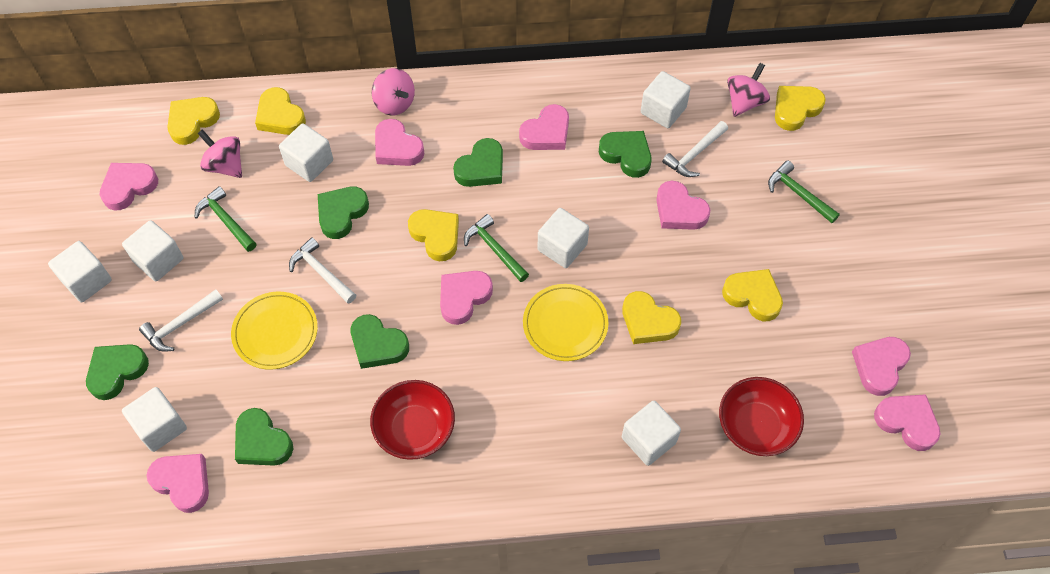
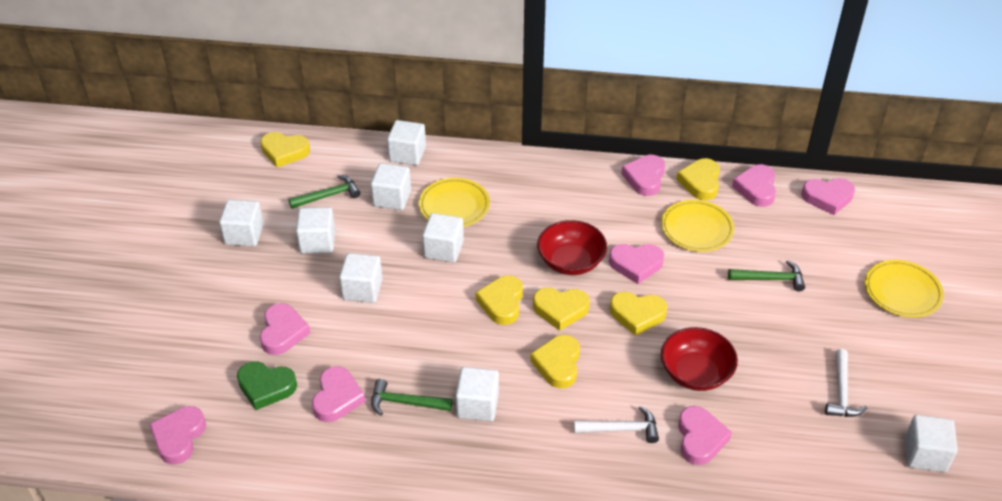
green heart: 6 -> 1
pink spinning top: 3 -> 0
white cube: 7 -> 8
white hammer: 3 -> 2
yellow plate: 2 -> 3

